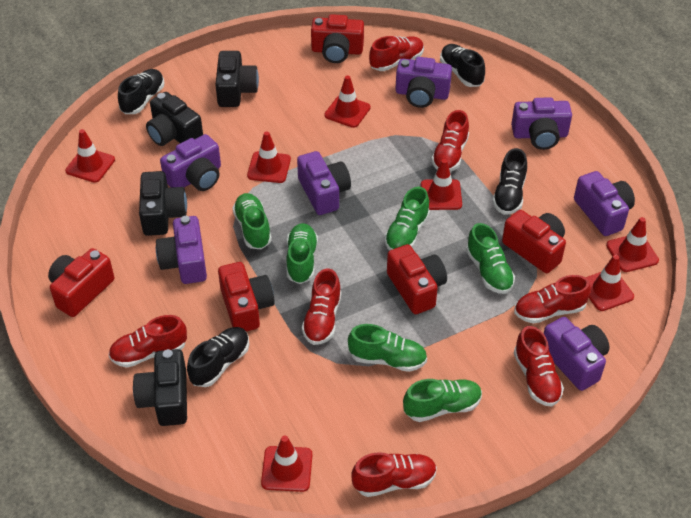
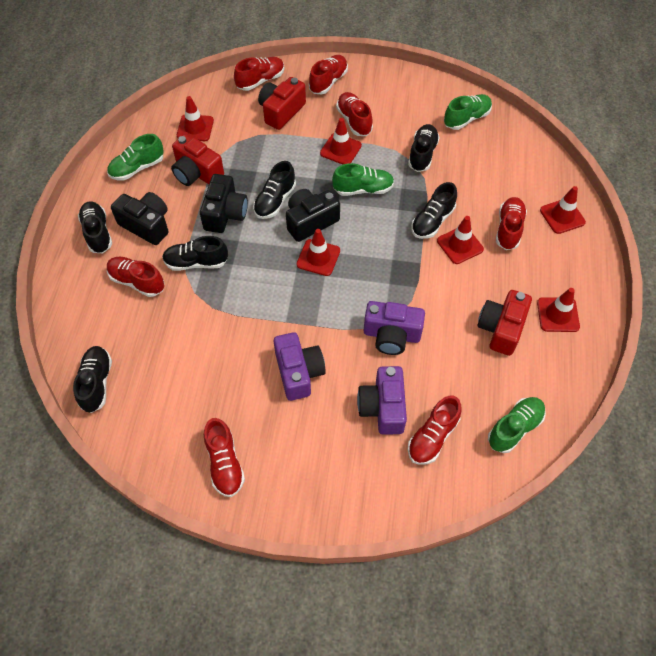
black camera: 4 -> 3
black shoe: 4 -> 6
green shoe: 6 -> 4
purple camera: 7 -> 3
red camera: 5 -> 3
red traffic cone: 7 -> 6

